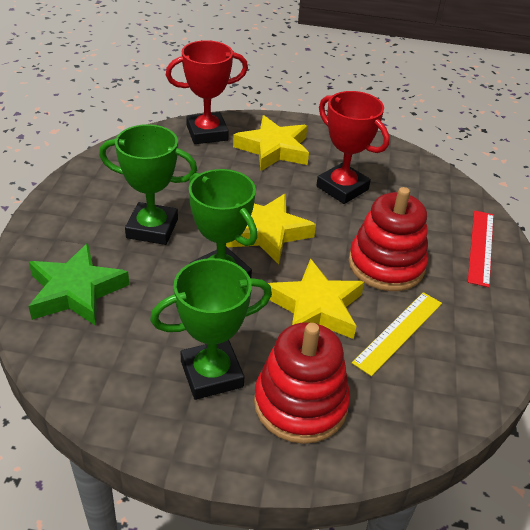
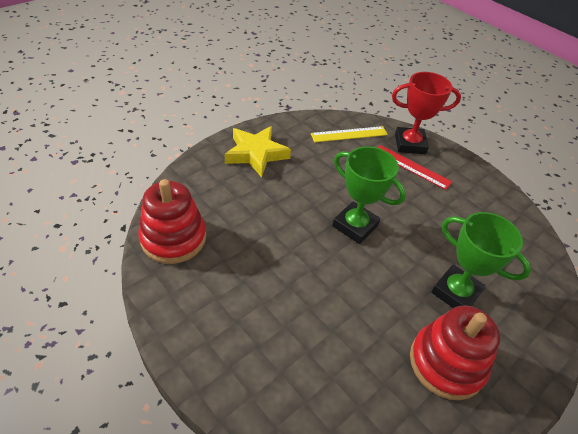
green star: 1 -> 0
green trophy: 3 -> 2
red trophy: 2 -> 1
yellow star: 3 -> 1

